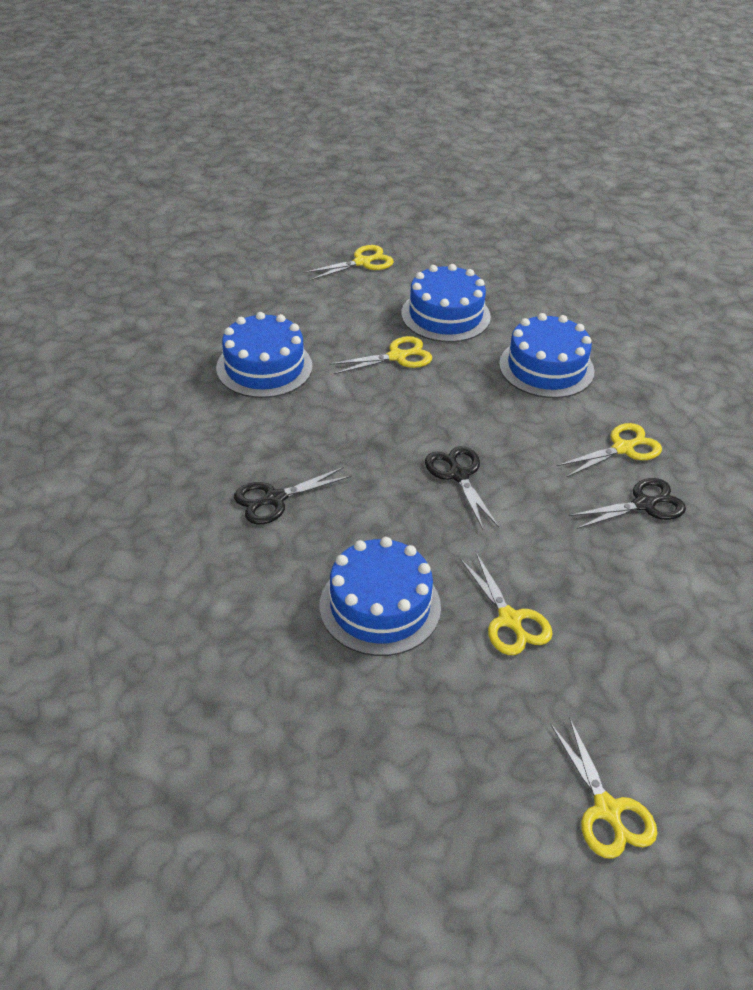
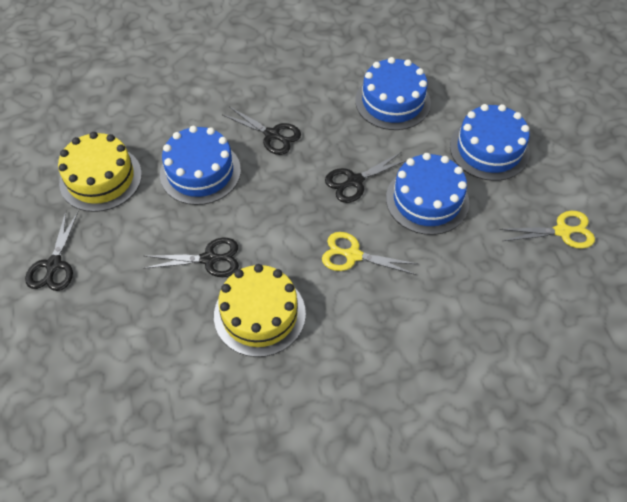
black scissors: 3 -> 4
yellow cake: 0 -> 2
yellow scissors: 5 -> 2

